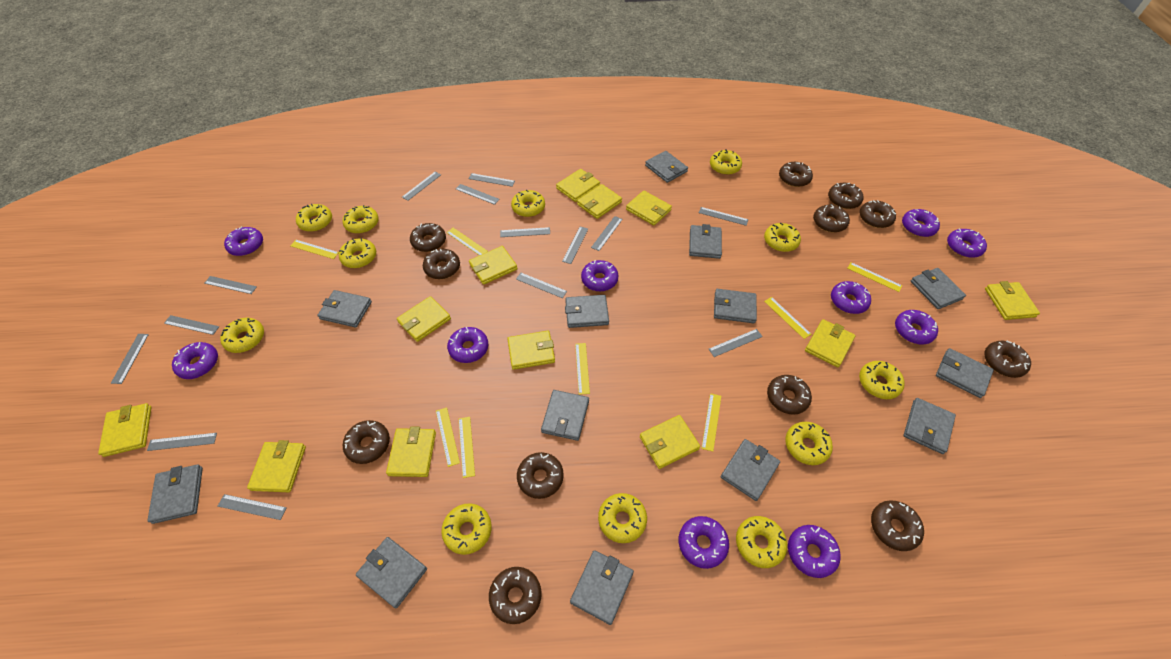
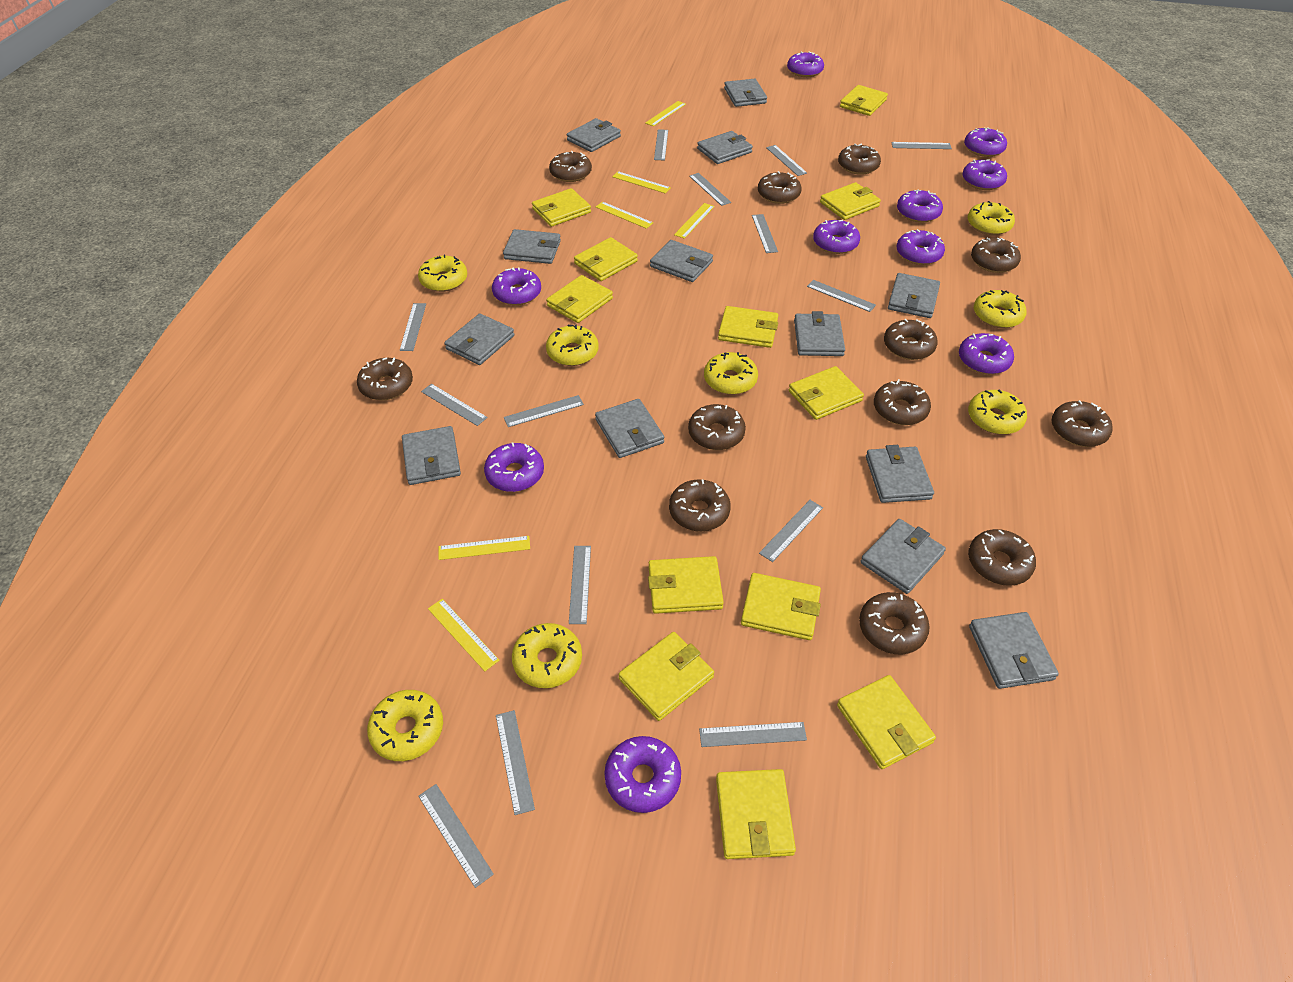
yellow donut: 12 -> 8
yellow ruler: 8 -> 6

